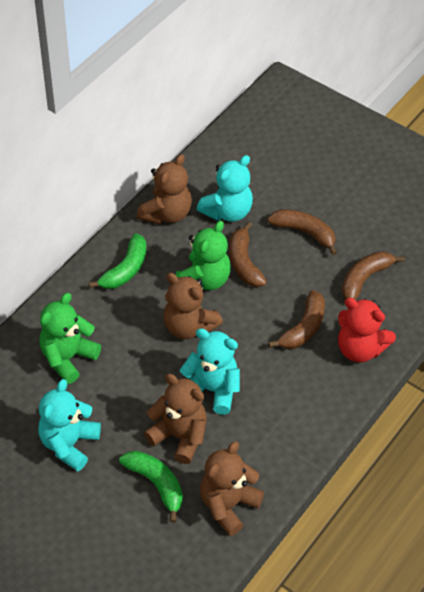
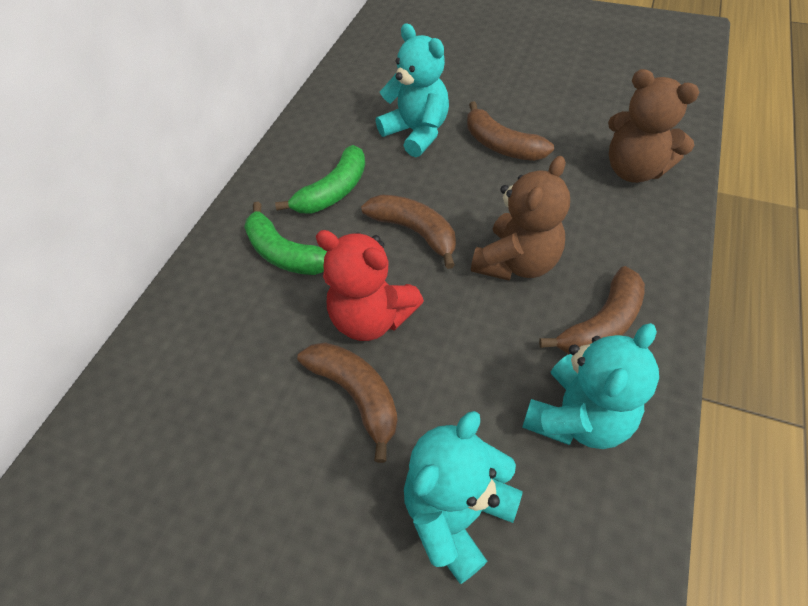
brown teddy bear: 4 -> 2
green teddy bear: 2 -> 0

